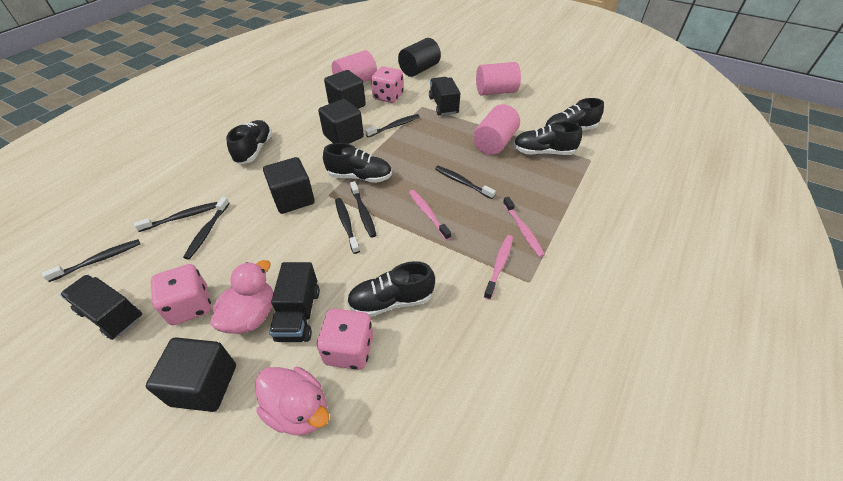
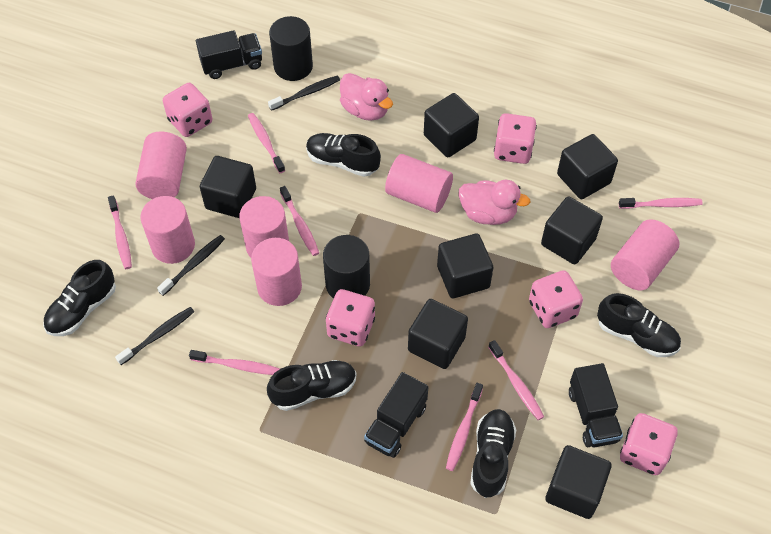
black cube: 4 -> 7
black cylinder: 1 -> 2
black toothbrush: 7 -> 3
pink cylinder: 3 -> 6
pink dice: 3 -> 5
pink toothbrush: 3 -> 7

